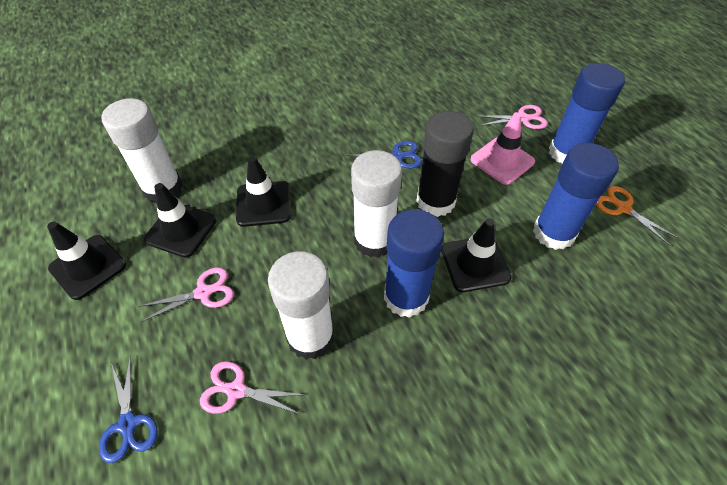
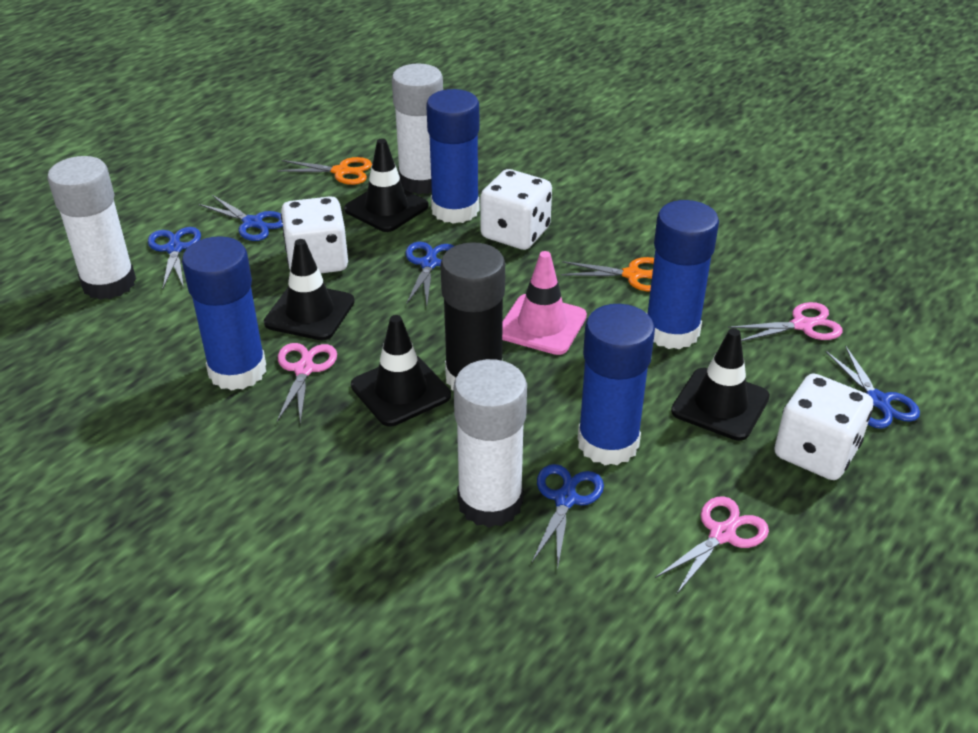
blue glue stick: 3 -> 4
blue scissors: 2 -> 5
orange scissors: 1 -> 2
white dice: 0 -> 3

